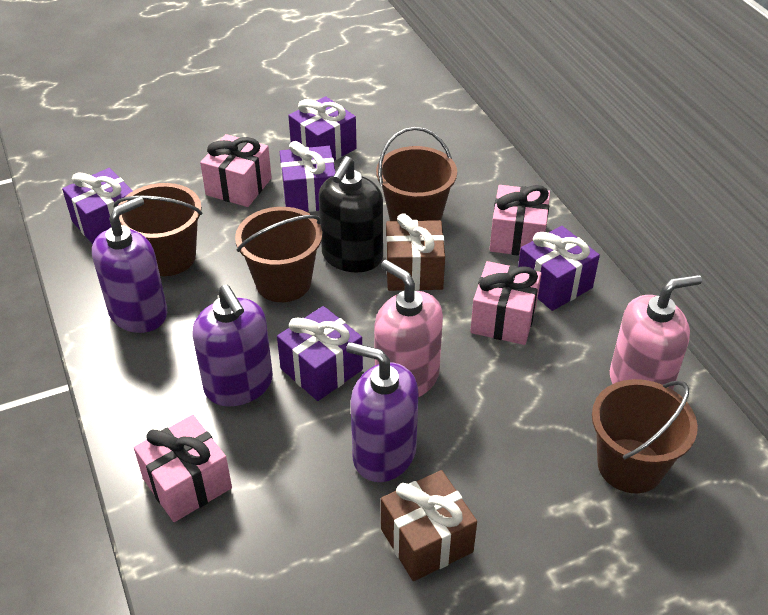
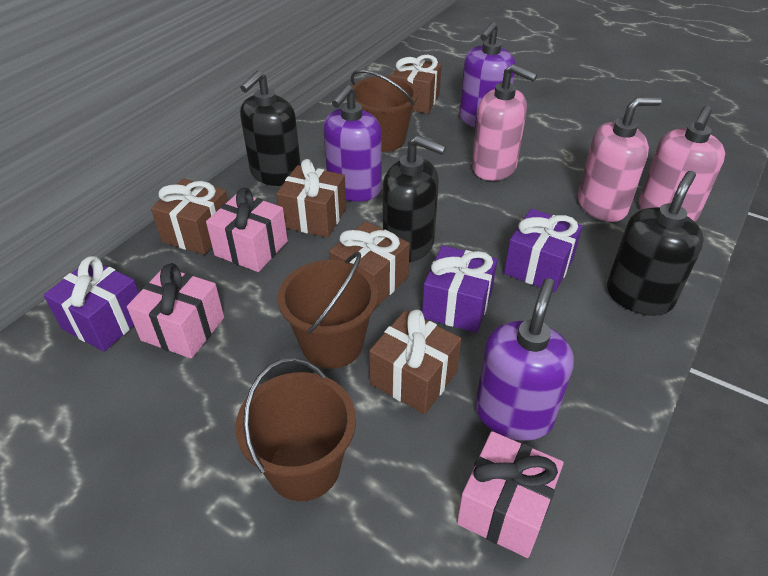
black soap dispenser: 1 -> 3
brown bucket: 4 -> 3
brown gift: 2 -> 5
pink gift: 4 -> 3
pink soap dispenser: 2 -> 3
purple gift: 5 -> 3

